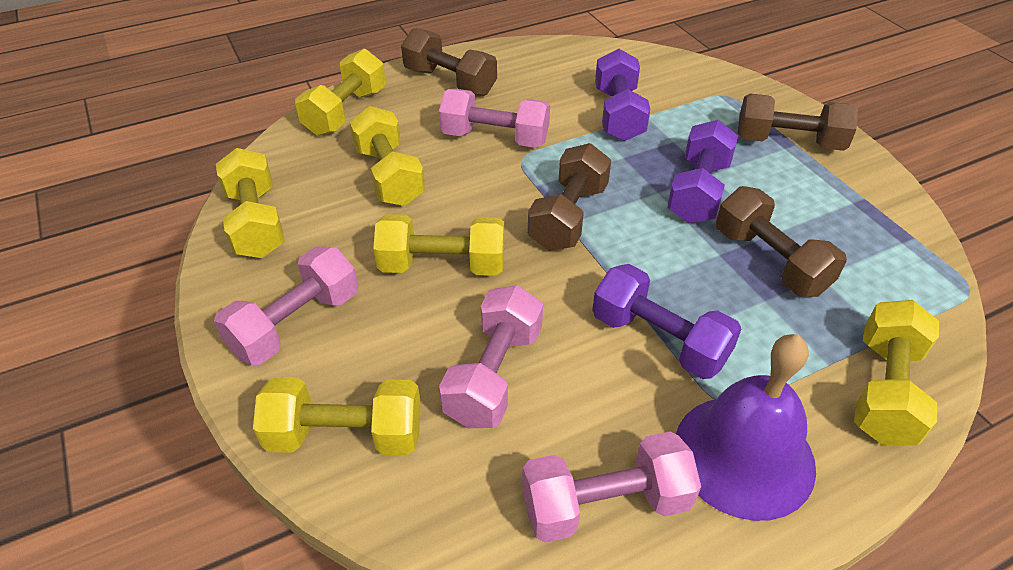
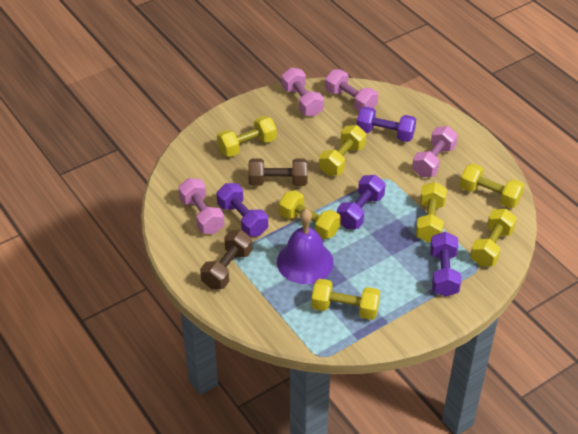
brown dumbbell: 4 -> 2
purple dumbbell: 3 -> 4
yellow dumbbell: 6 -> 7

